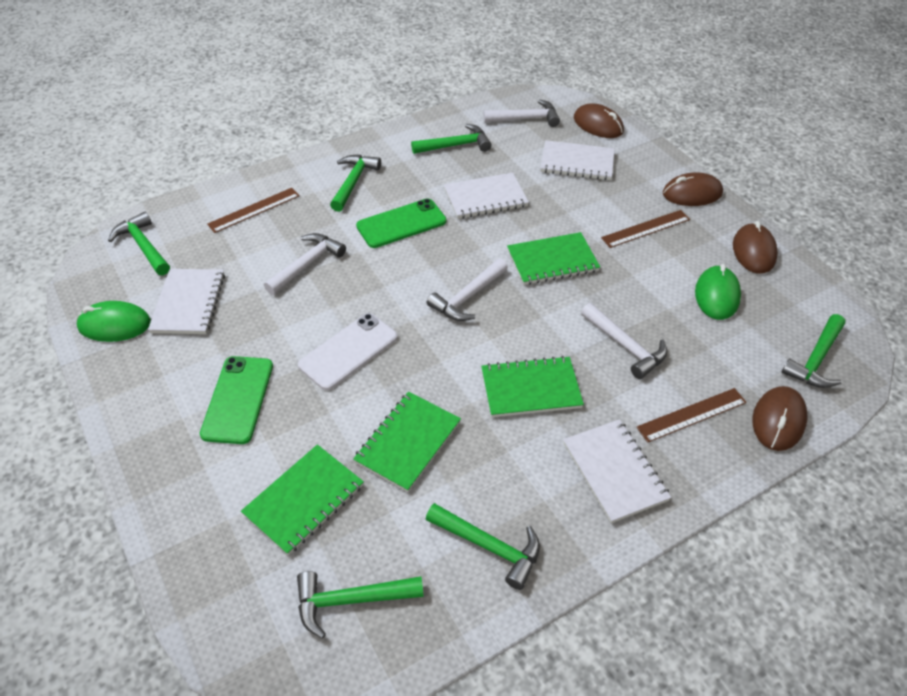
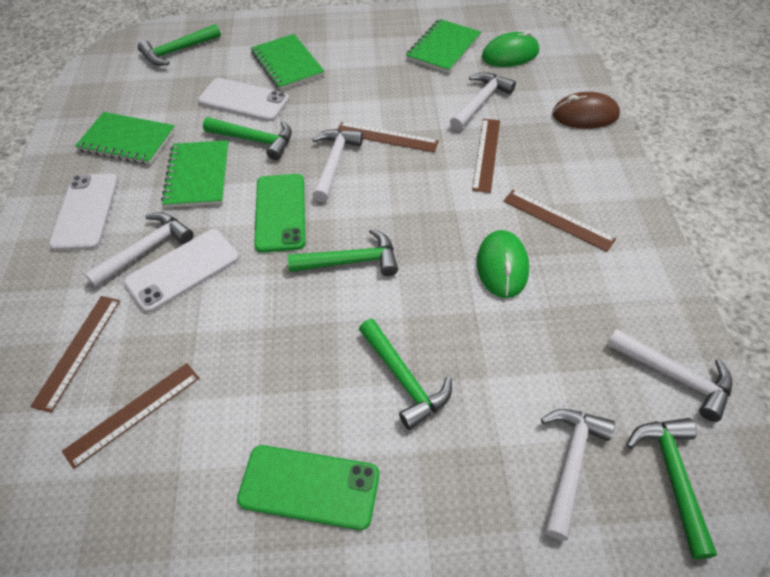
brown mouse: 4 -> 1
brown ruler: 3 -> 5
green hammer: 6 -> 5
white hammer: 4 -> 5
white notebook: 4 -> 0
white phone: 1 -> 3

